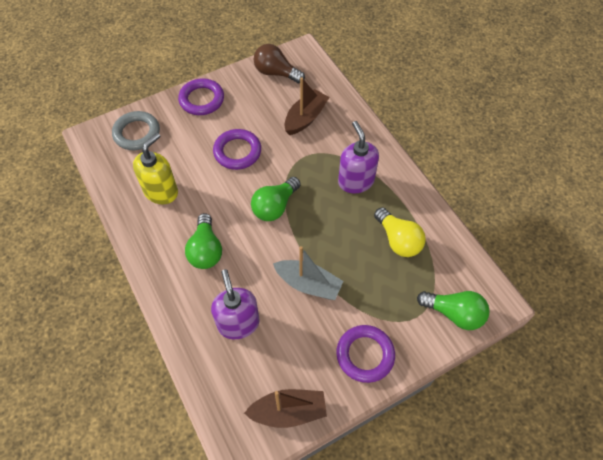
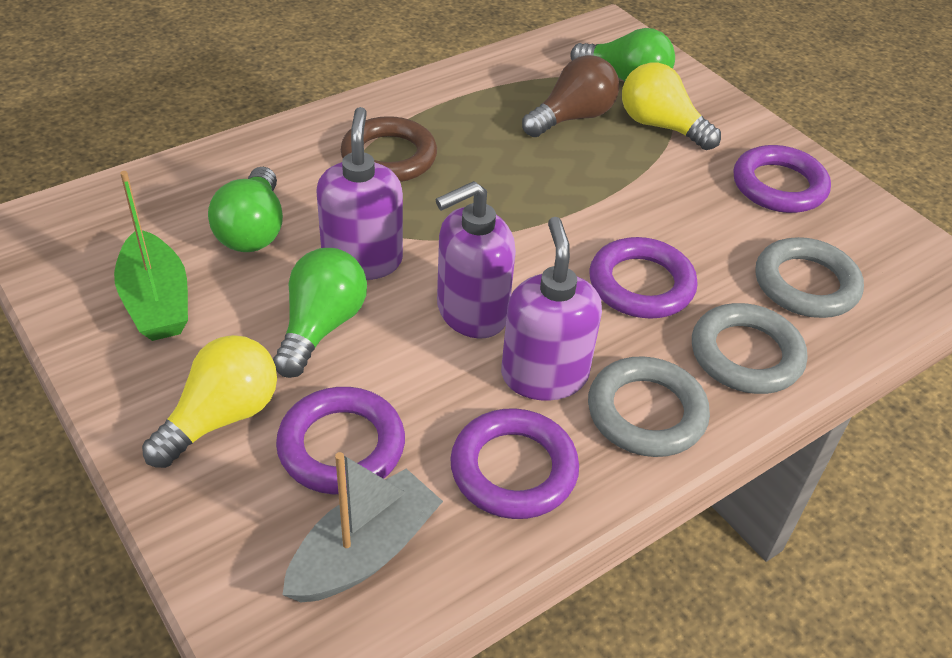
brown boat: 2 -> 0
brown ring: 0 -> 1
green boat: 0 -> 1
grey ring: 1 -> 3
purple ring: 3 -> 4
purple soap dispenser: 2 -> 3
yellow light bulb: 1 -> 2
yellow soap dispenser: 1 -> 0

